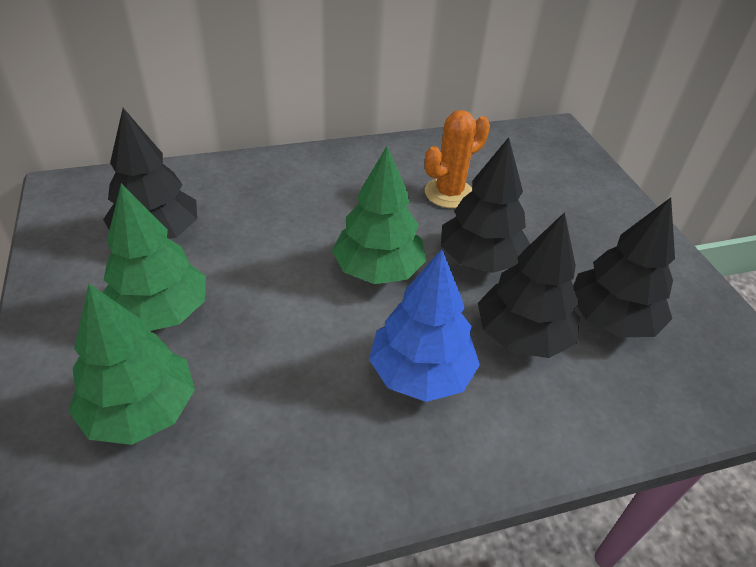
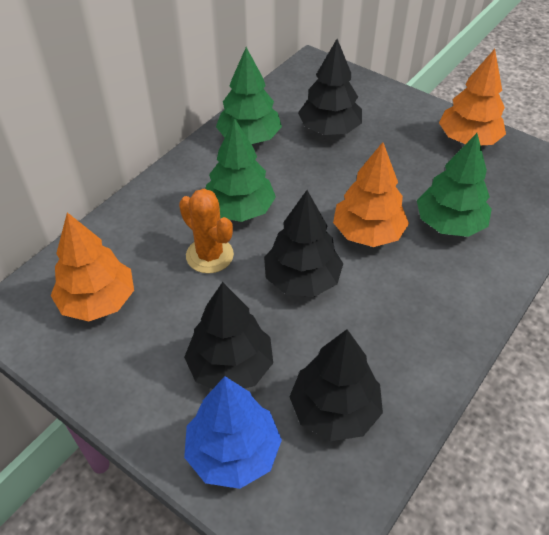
orange tree: 0 -> 3

